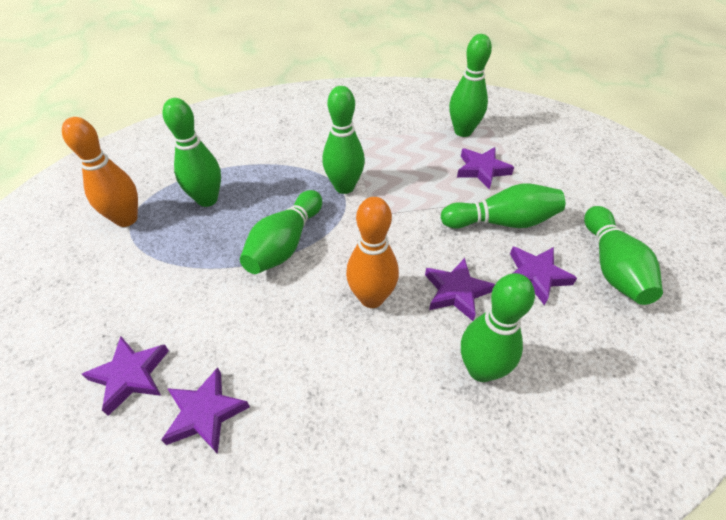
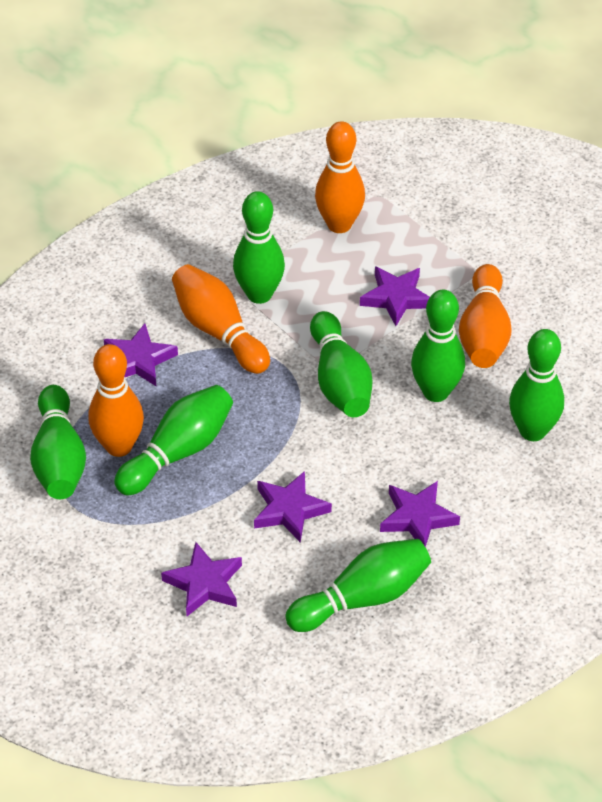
orange bowling pin: 2 -> 4

